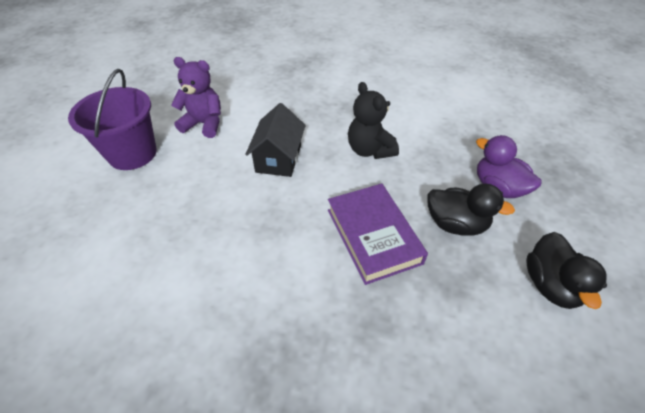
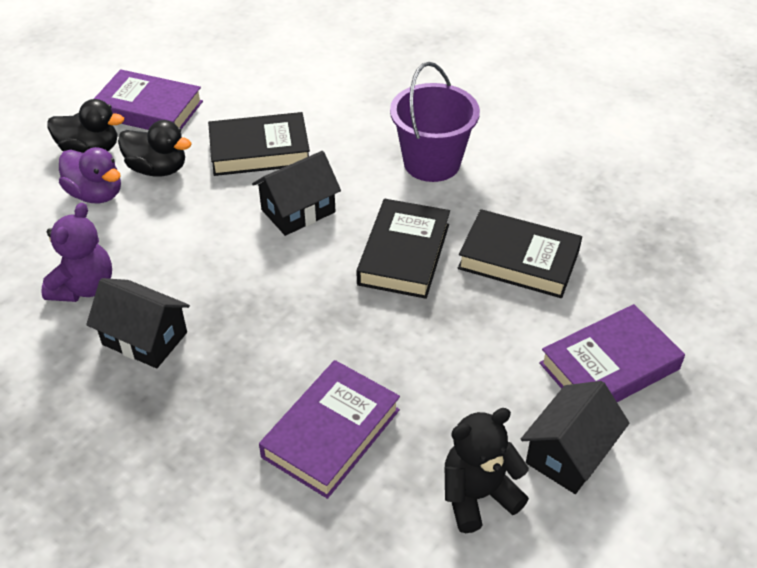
black book: 0 -> 3
black house: 1 -> 3
purple book: 1 -> 3

